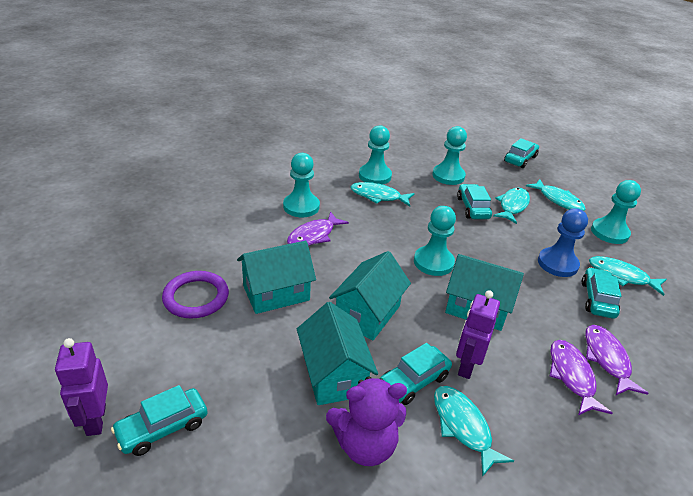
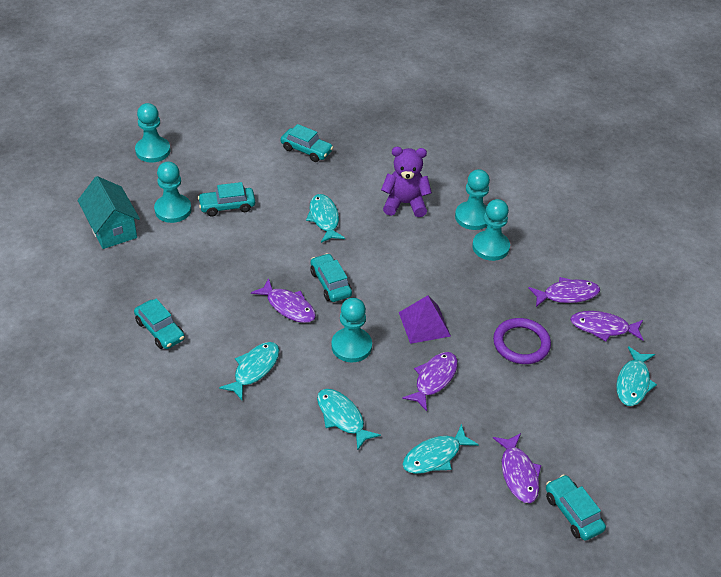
blue pawn: 1 -> 0
purple fish: 3 -> 5
purple pyramid: 0 -> 1
purple robot: 2 -> 0
turquoise house: 4 -> 1

